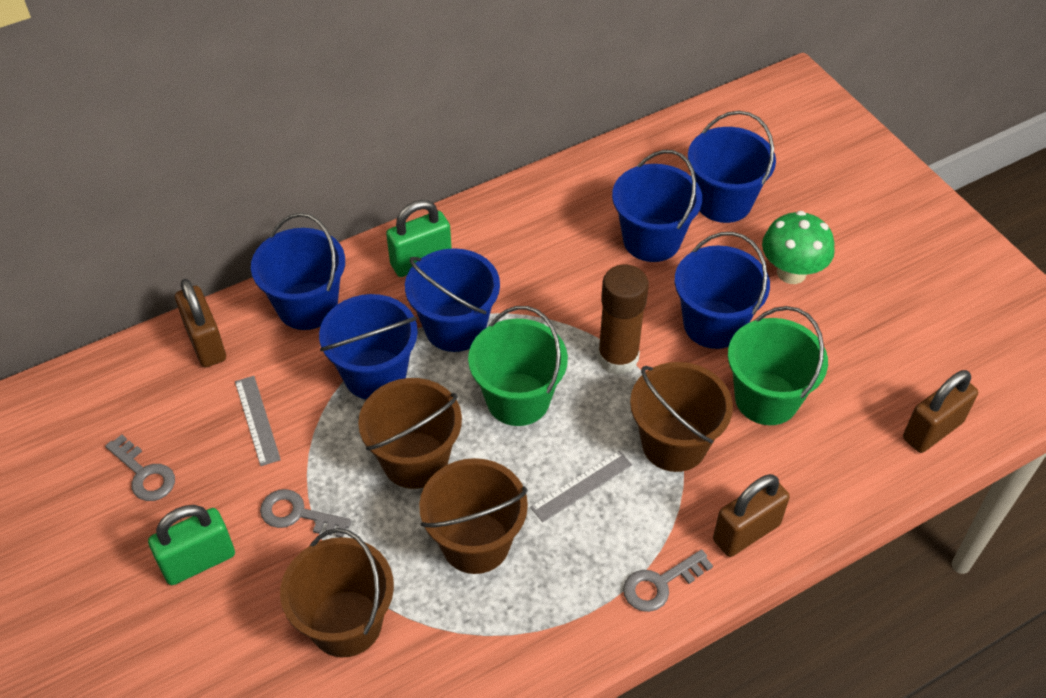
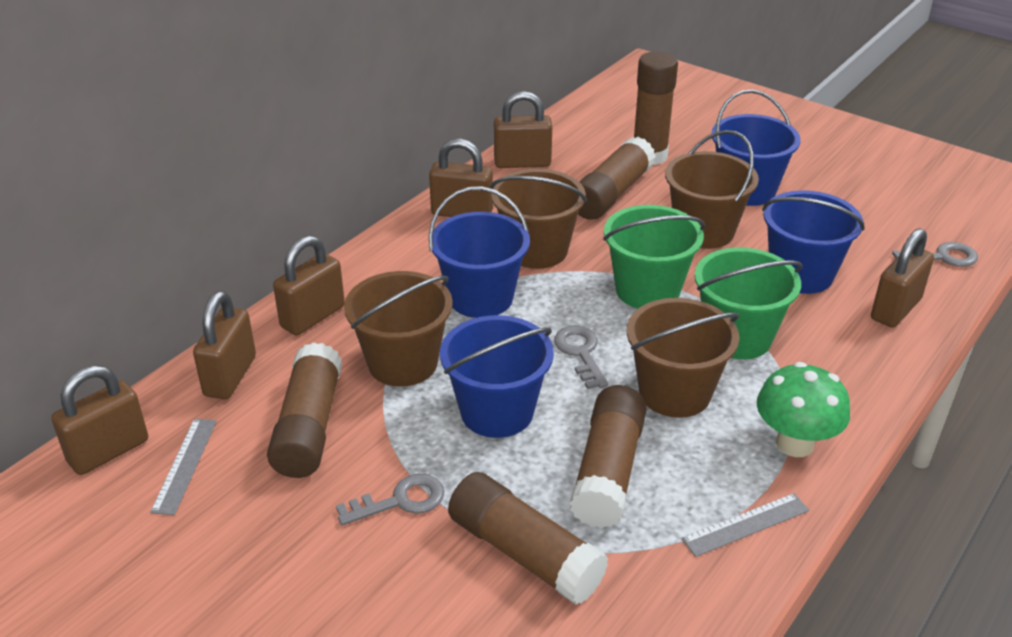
blue bucket: 6 -> 4
brown glue stick: 1 -> 5
brown padlock: 3 -> 6
green padlock: 2 -> 0

